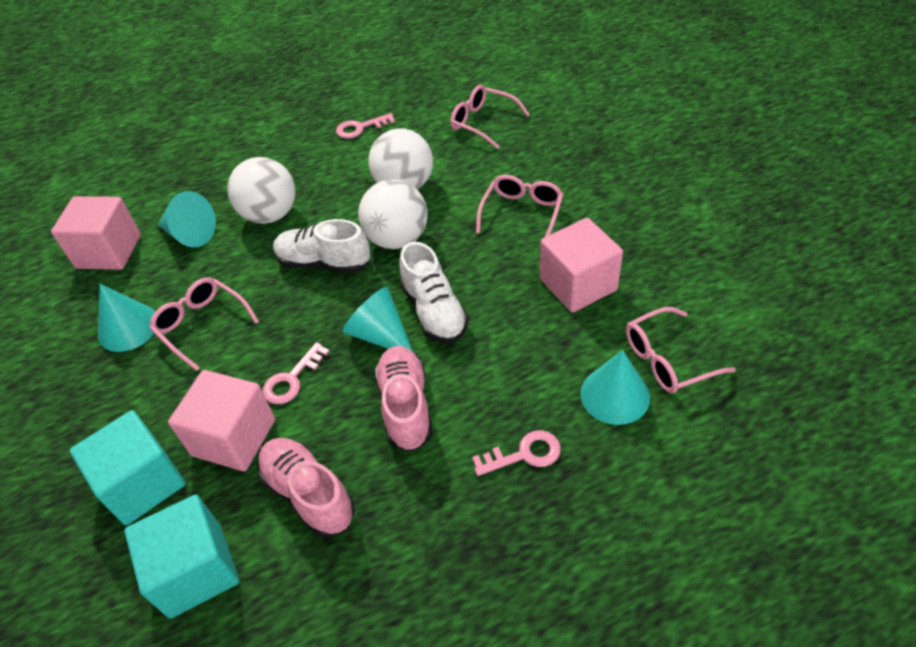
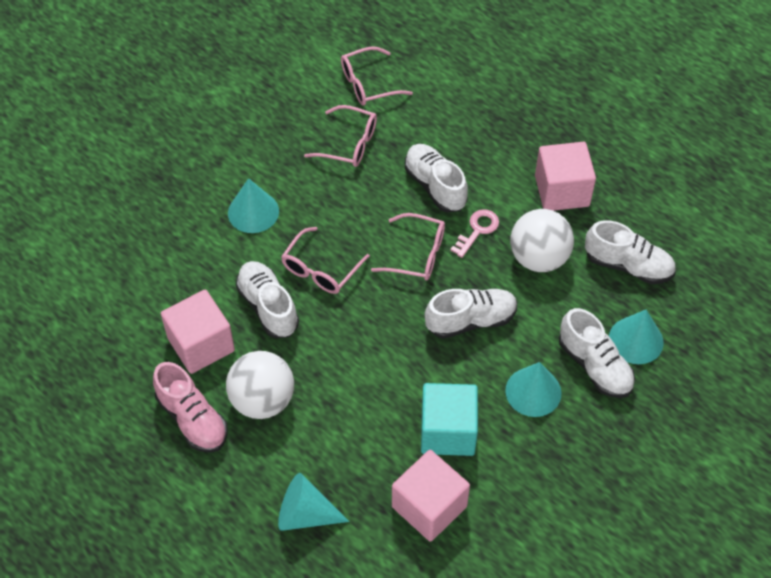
pink key: 3 -> 1
pink shoe: 2 -> 1
turquoise cube: 2 -> 1
white ball: 3 -> 2
white shoe: 2 -> 5

